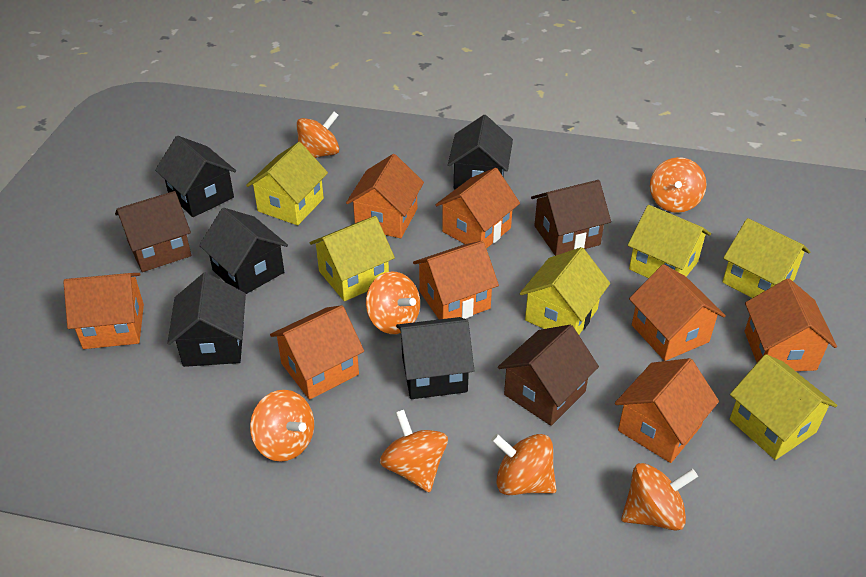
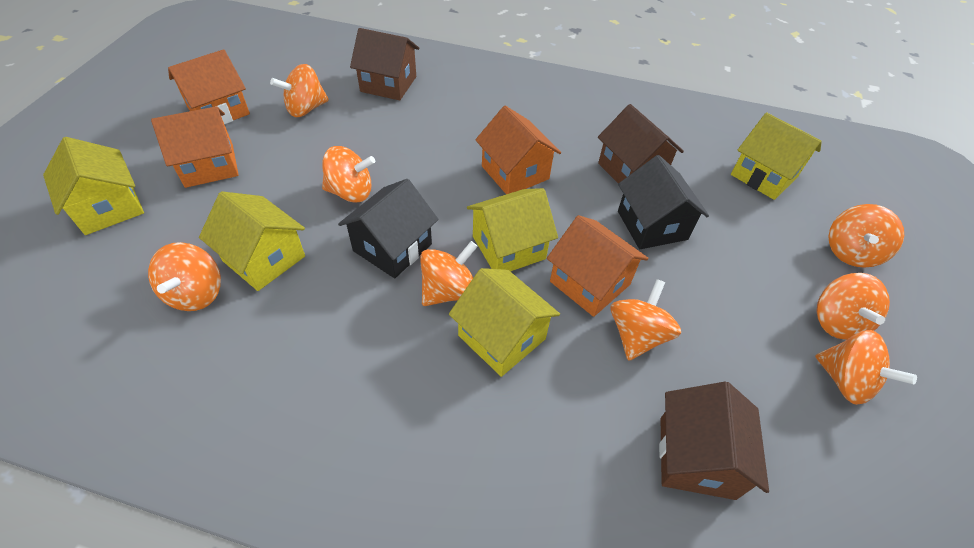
black house: 5 -> 2
orange house: 8 -> 4
orange spinning top: 7 -> 8
yellow house: 6 -> 5

